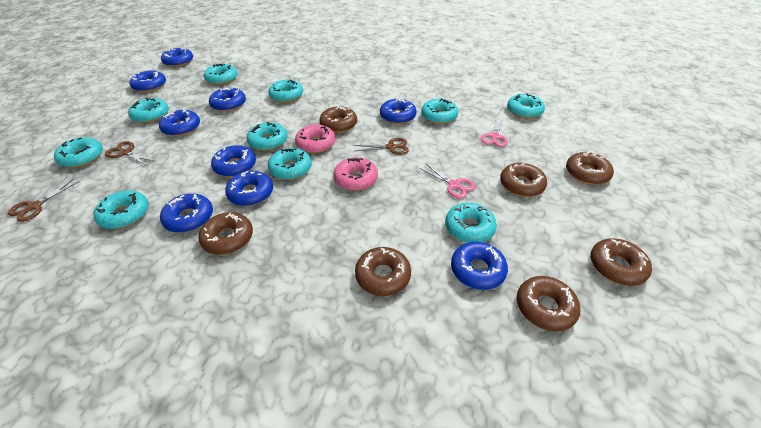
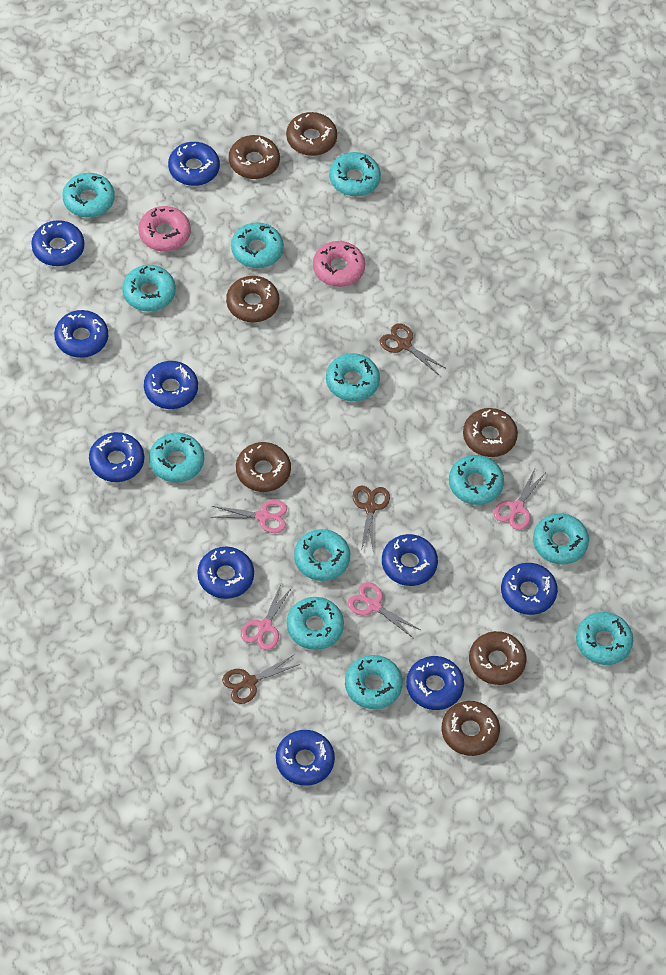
blue donut: 9 -> 10
pink scissors: 2 -> 4
turquoise donut: 10 -> 12

